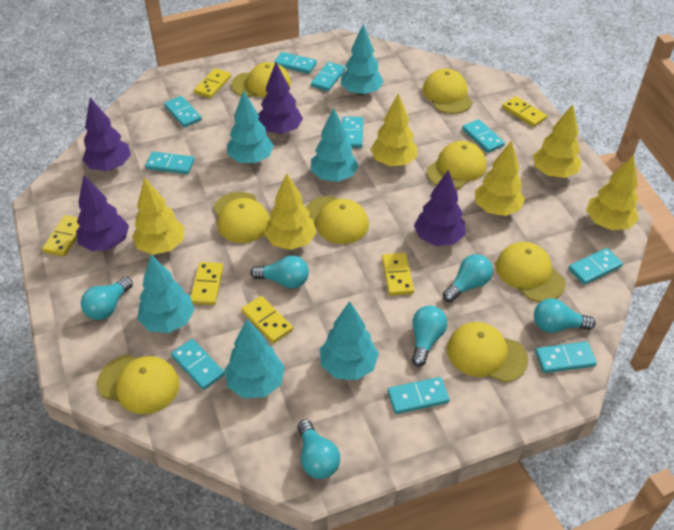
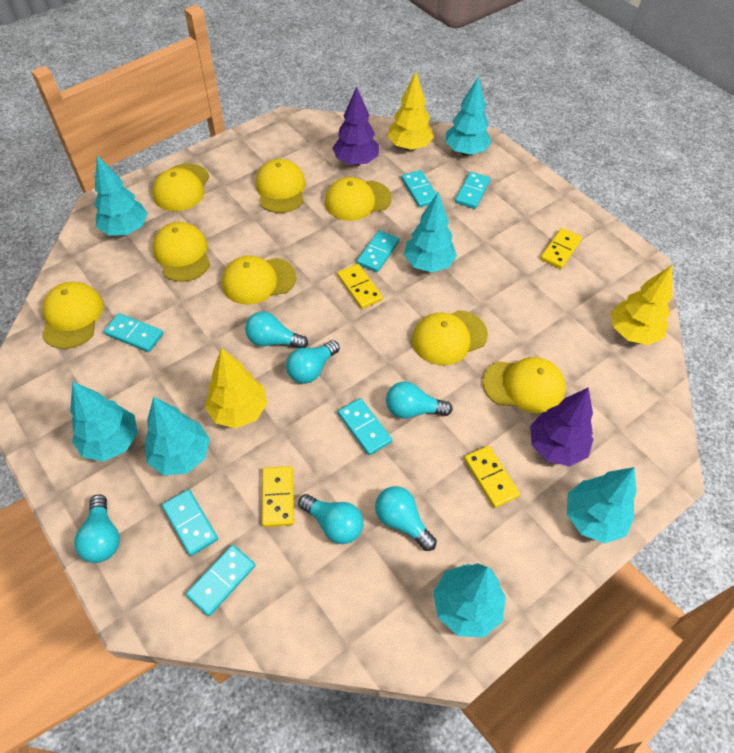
purple tree: 4 -> 2
turquoise domino: 10 -> 7
turquoise tree: 6 -> 7
yellow domino: 6 -> 4
yellow tree: 6 -> 3

